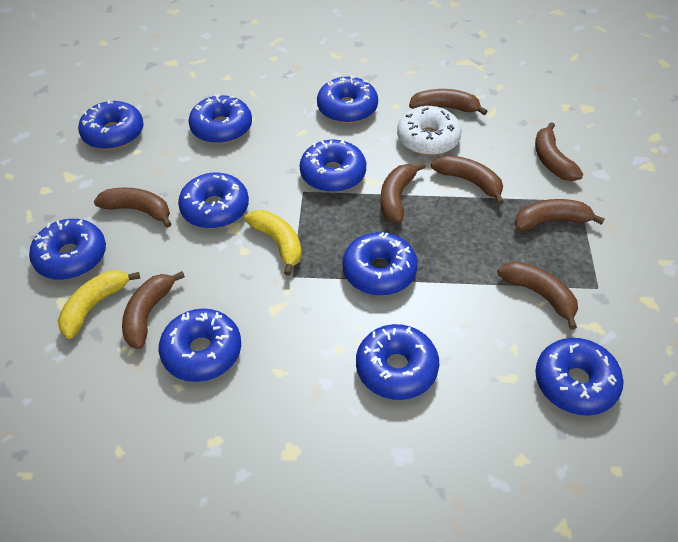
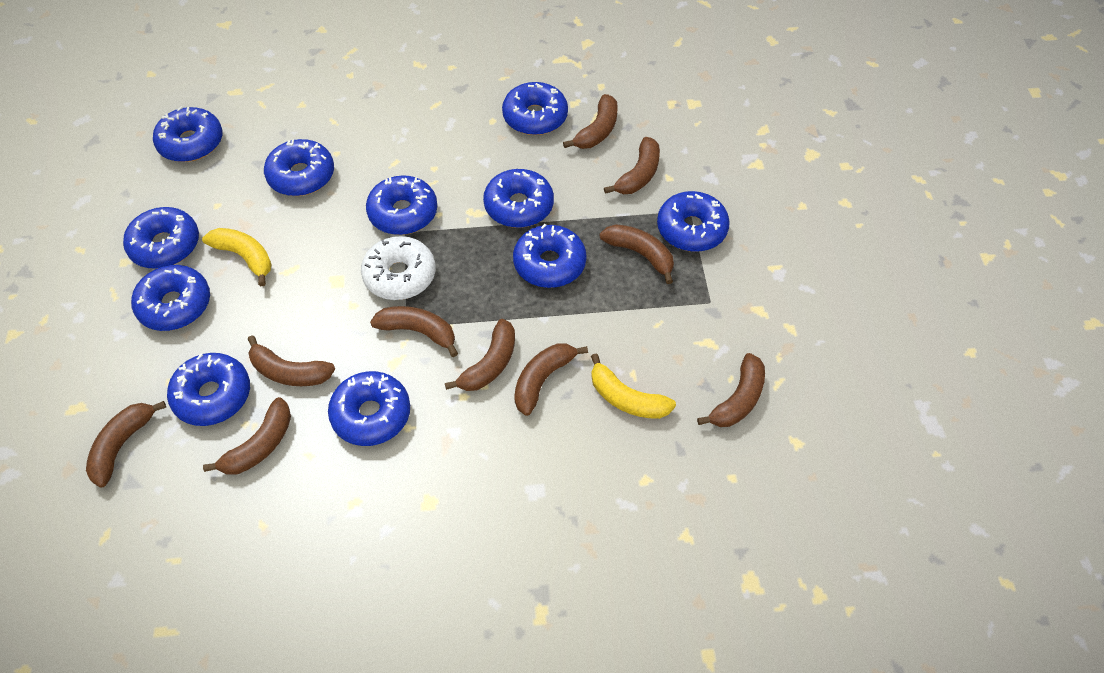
blue donut: 10 -> 11
brown banana: 8 -> 10

